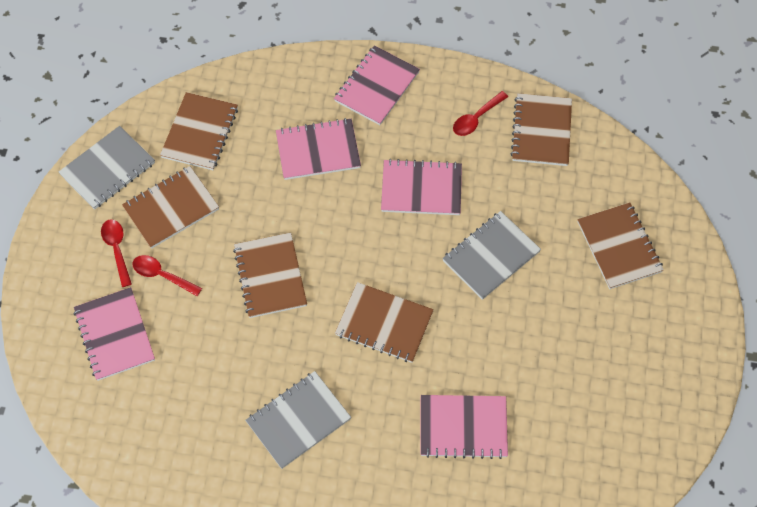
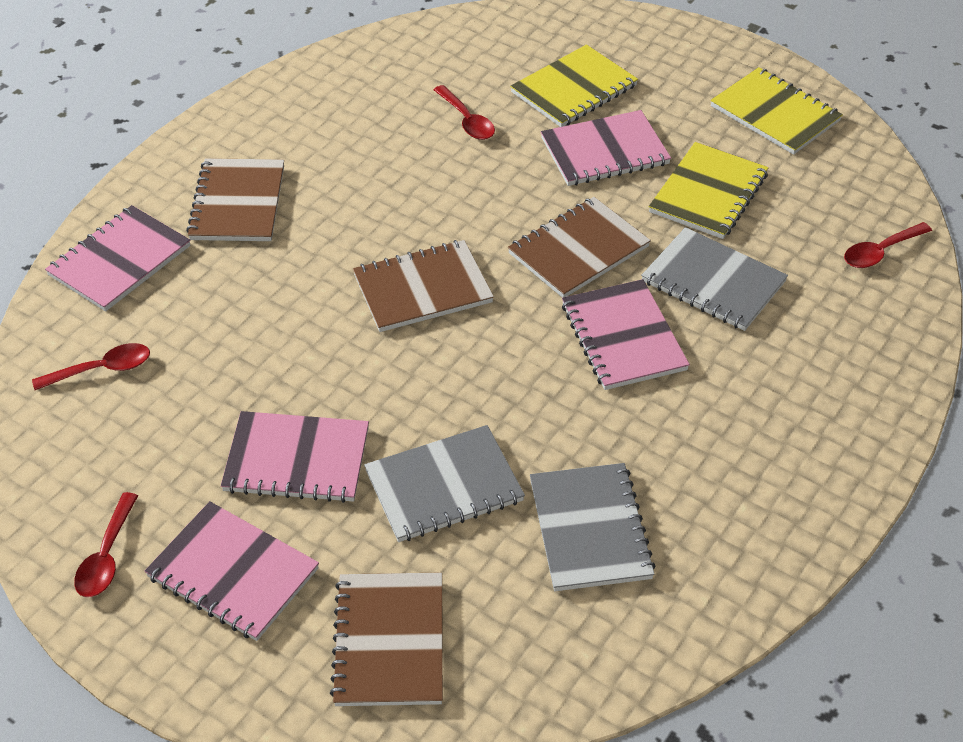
brown notebook: 6 -> 4
red spoon: 3 -> 4
yellow notebook: 0 -> 3

